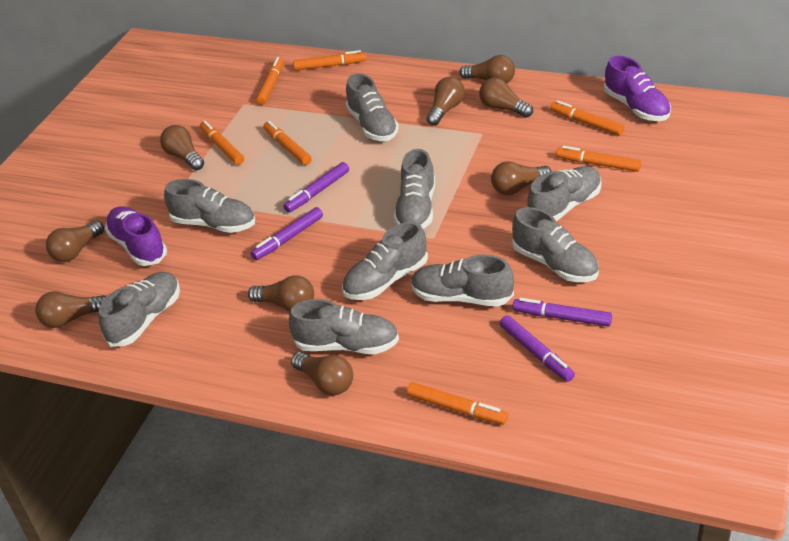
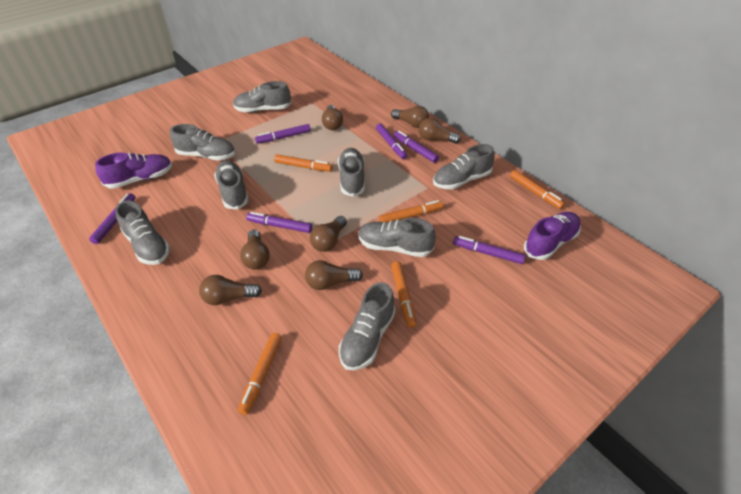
brown light bulb: 9 -> 7
grey shoe: 9 -> 8
orange marker: 7 -> 5
purple marker: 4 -> 6

